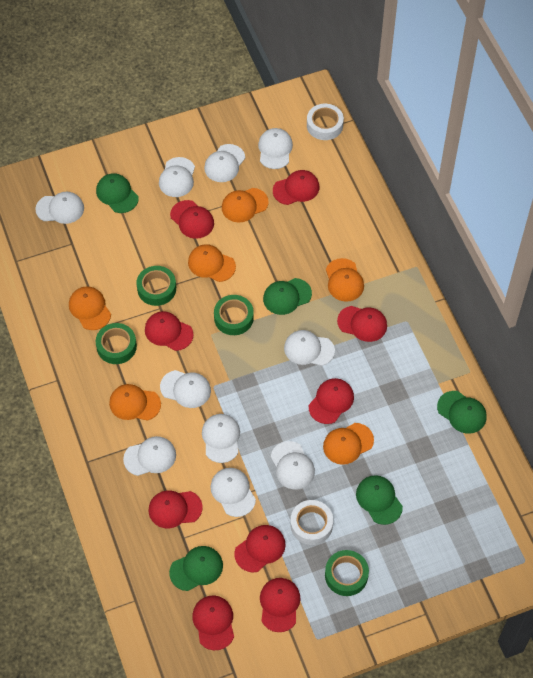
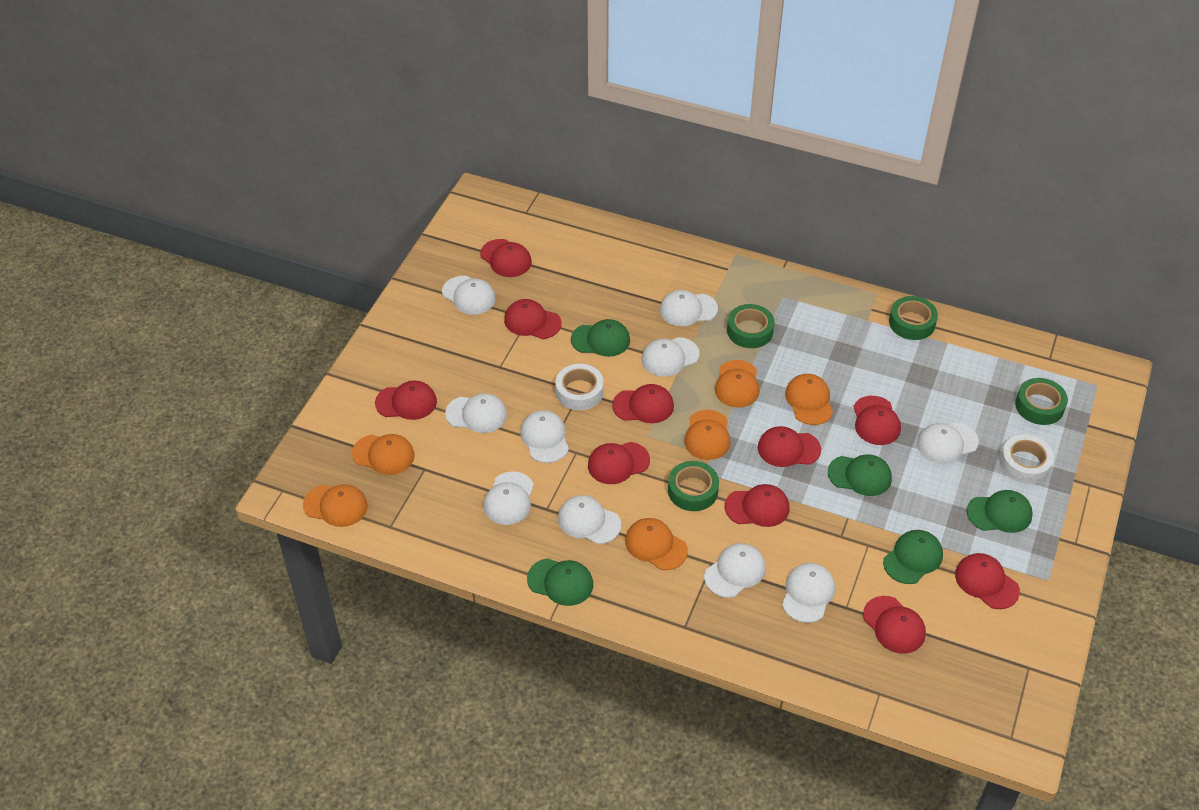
red cap: 9 -> 10

